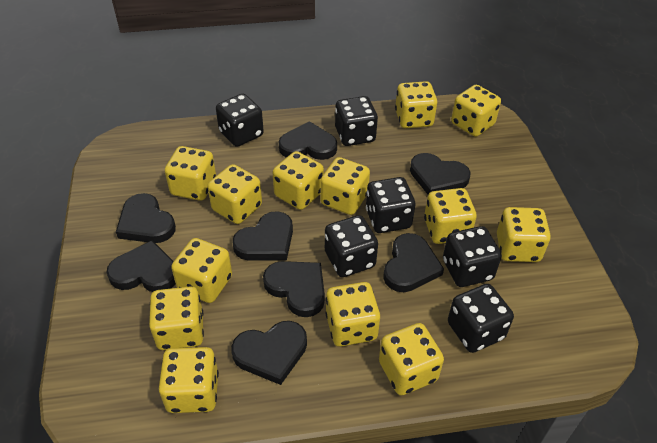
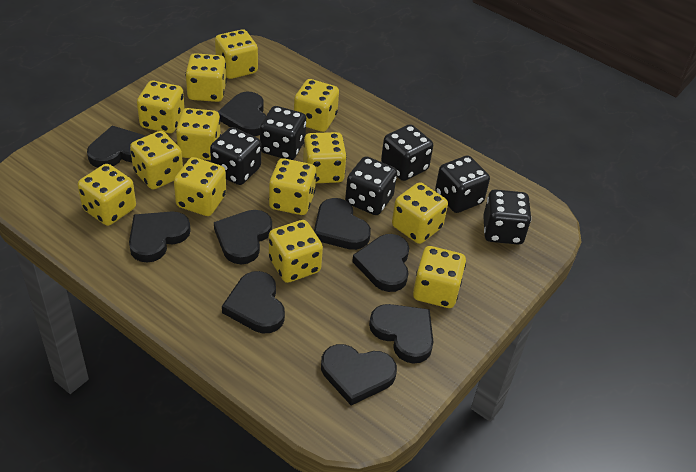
black heart: 8 -> 9

